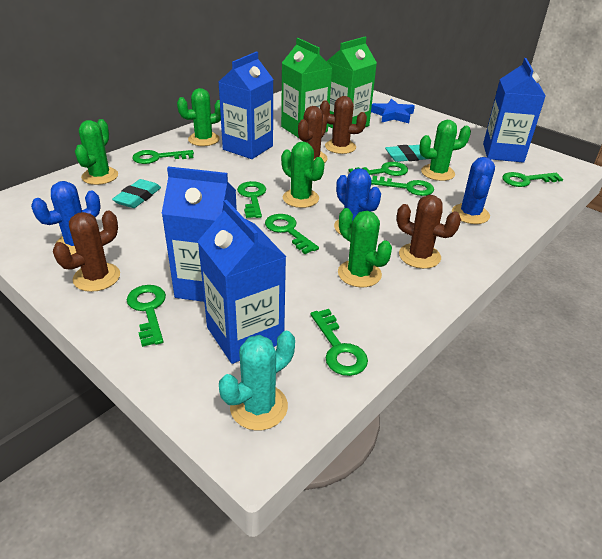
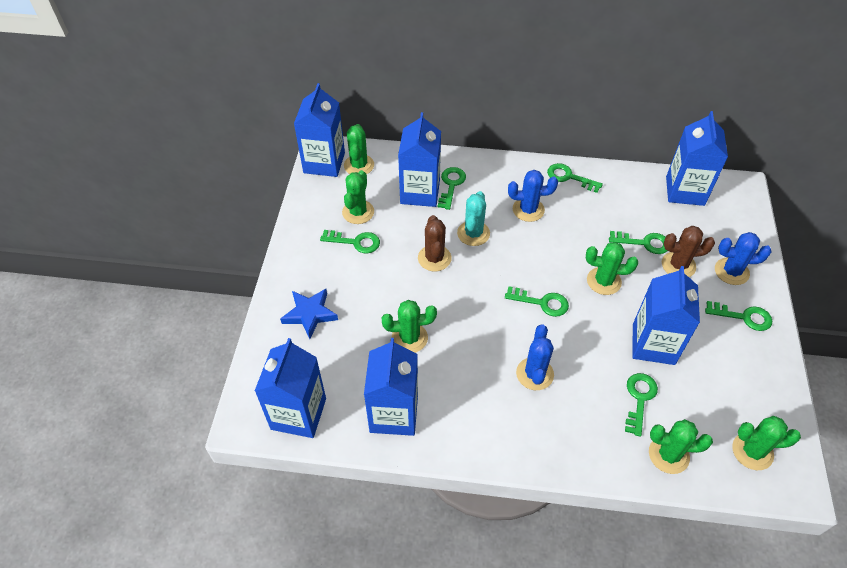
blue carton: 4 -> 6
brown cactus: 4 -> 2
green cactus: 5 -> 6
green carton: 2 -> 0
green key: 8 -> 7
turquoise eraser: 2 -> 0

